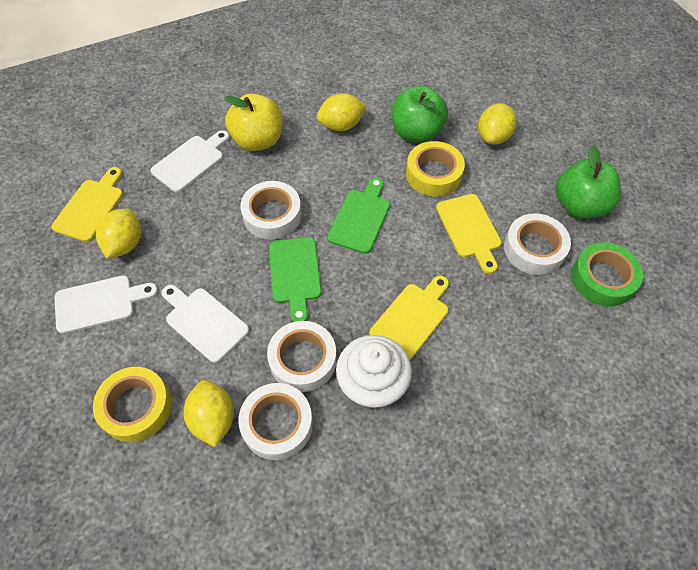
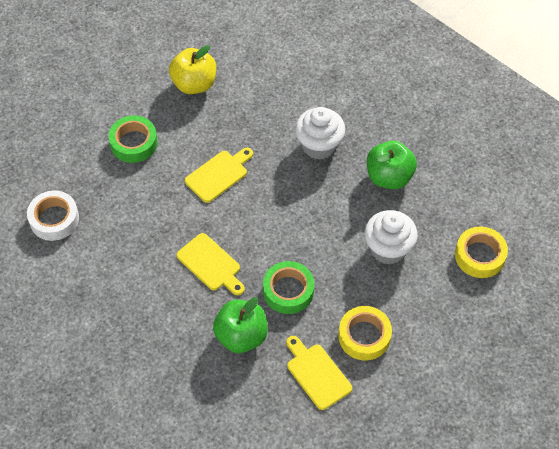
green cutting board: 2 -> 0
green tape: 1 -> 2
white cupcake: 1 -> 2
white cutting board: 3 -> 0
white tape: 4 -> 1
yellow lemon: 4 -> 0

